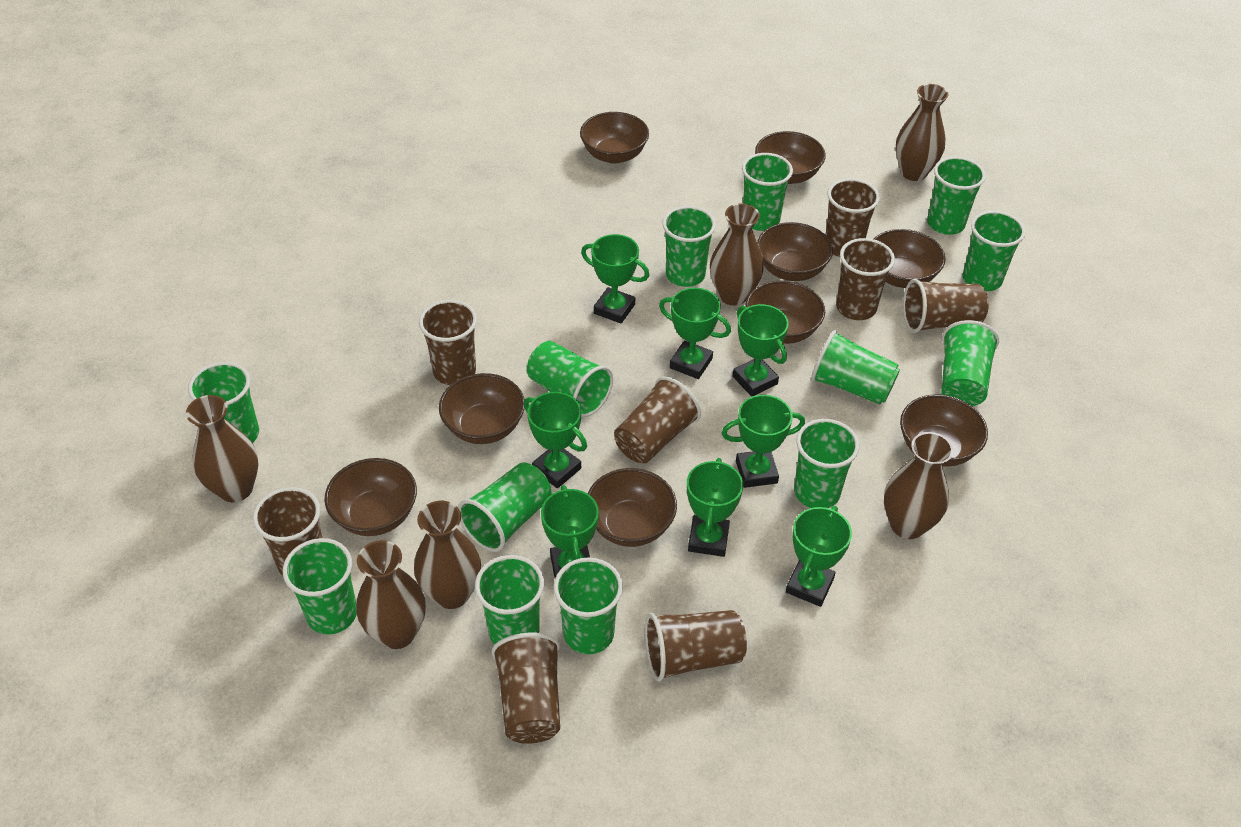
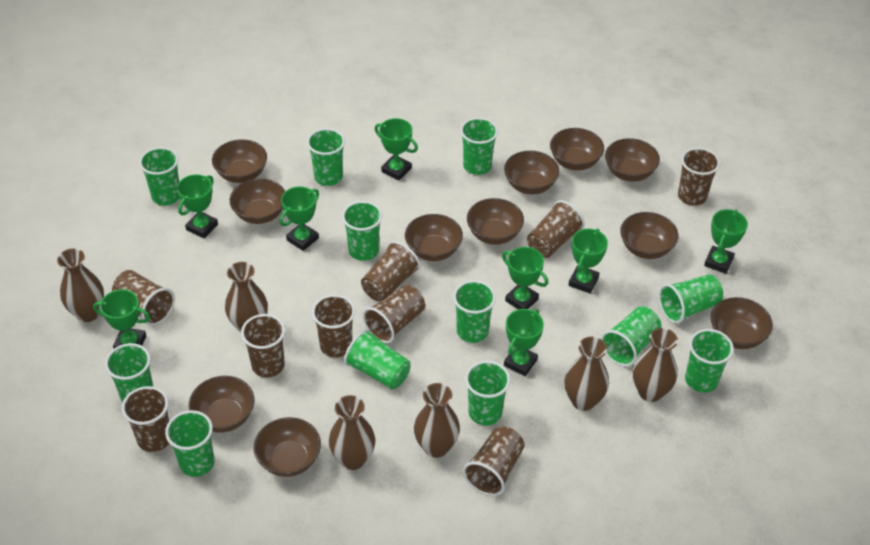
brown bowl: 9 -> 11
brown cup: 8 -> 9
green cup: 13 -> 12

